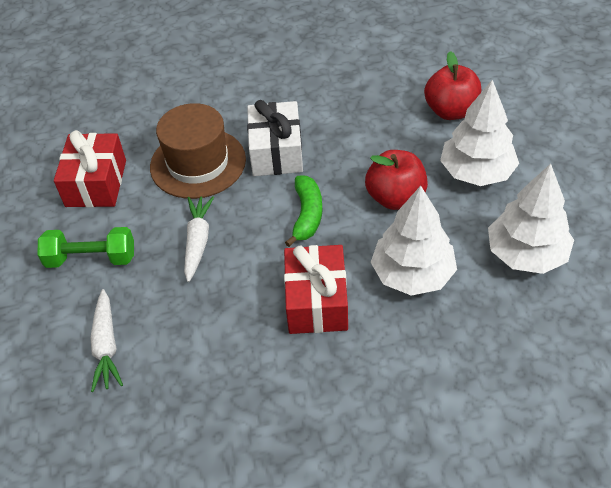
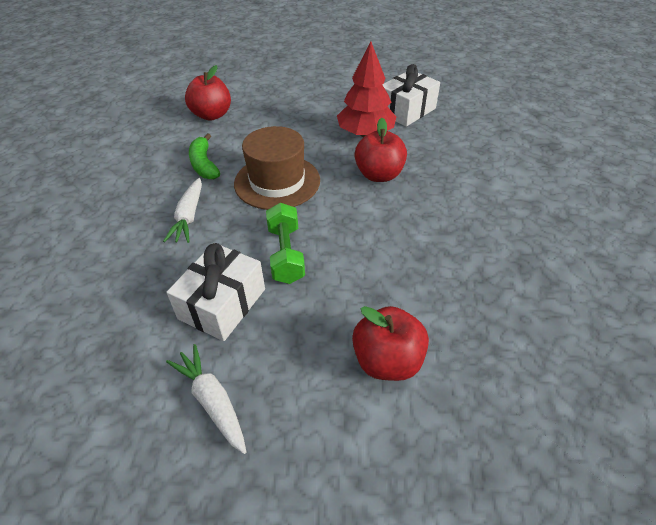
red apple: 2 -> 3
red gift: 2 -> 0
red tree: 0 -> 1
white gift: 1 -> 2
white tree: 3 -> 0

